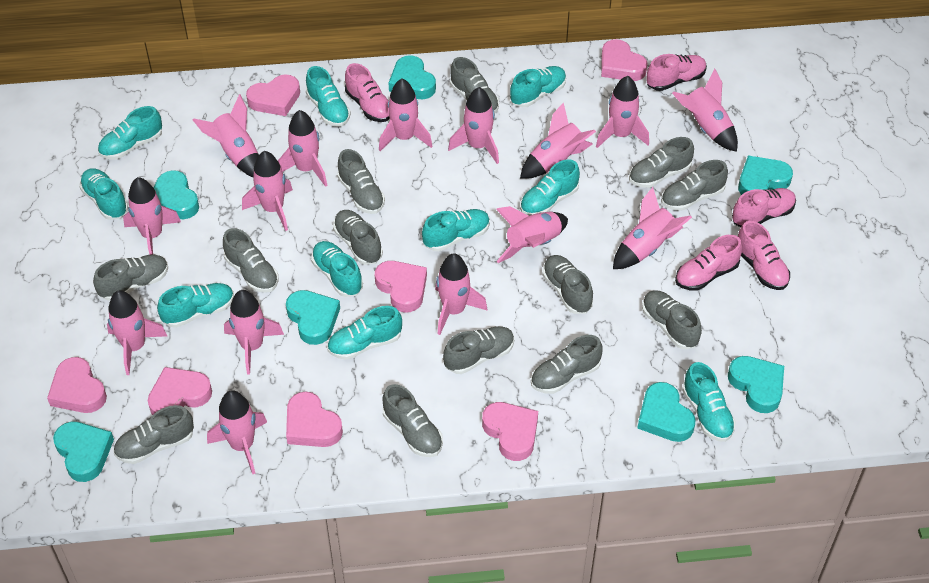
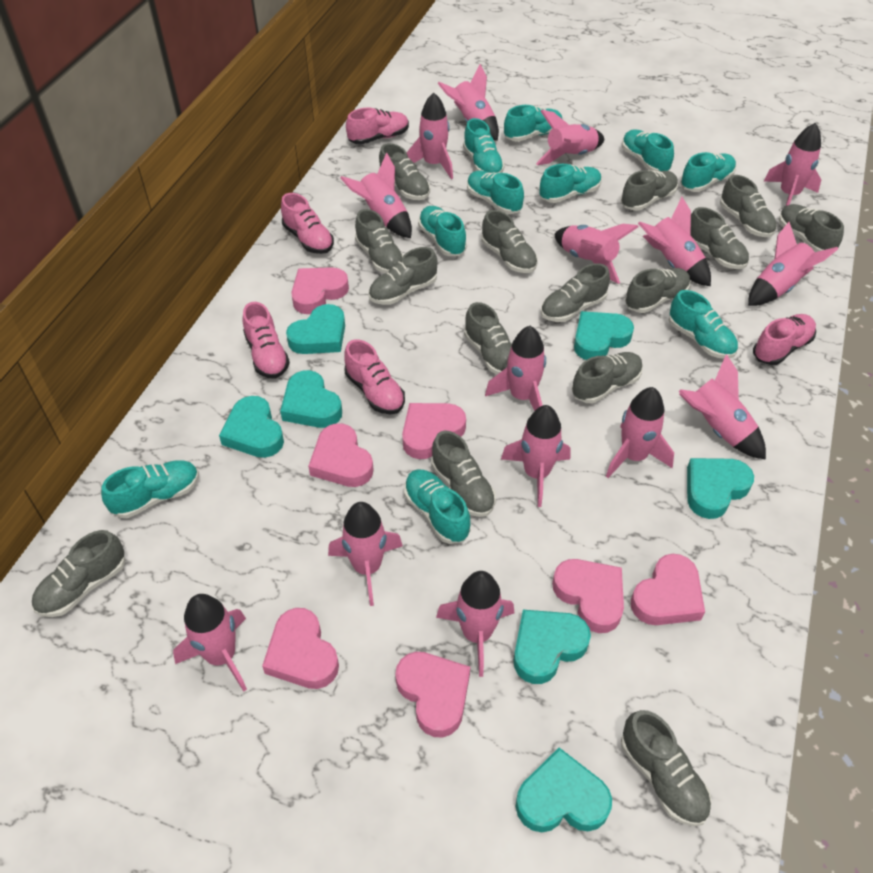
grey shoe: 13 -> 15

